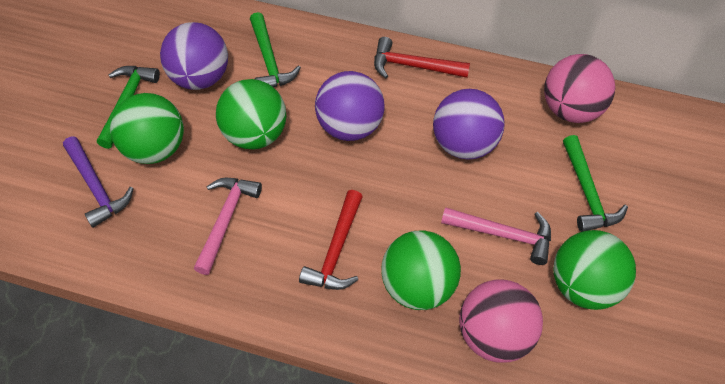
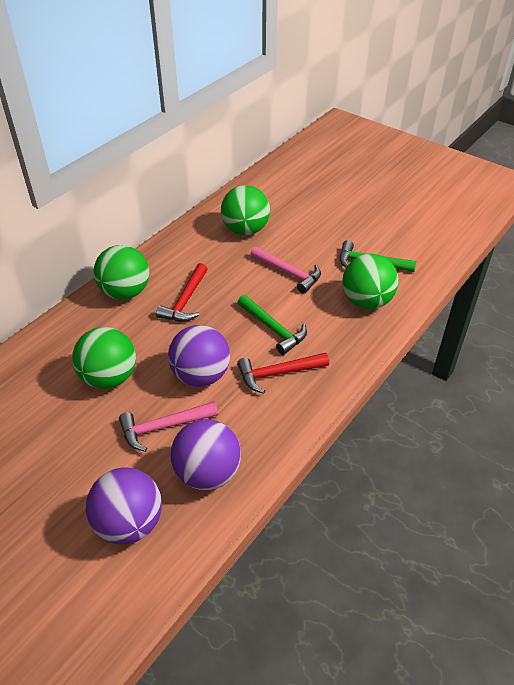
green hammer: 3 -> 2
pink ball: 2 -> 0
purple hammer: 1 -> 0

